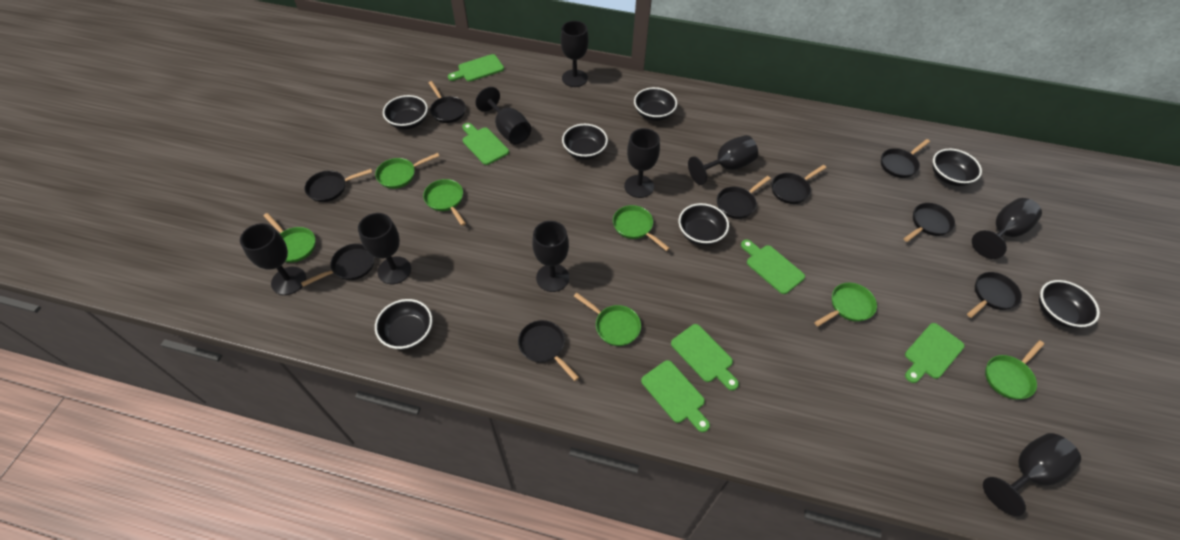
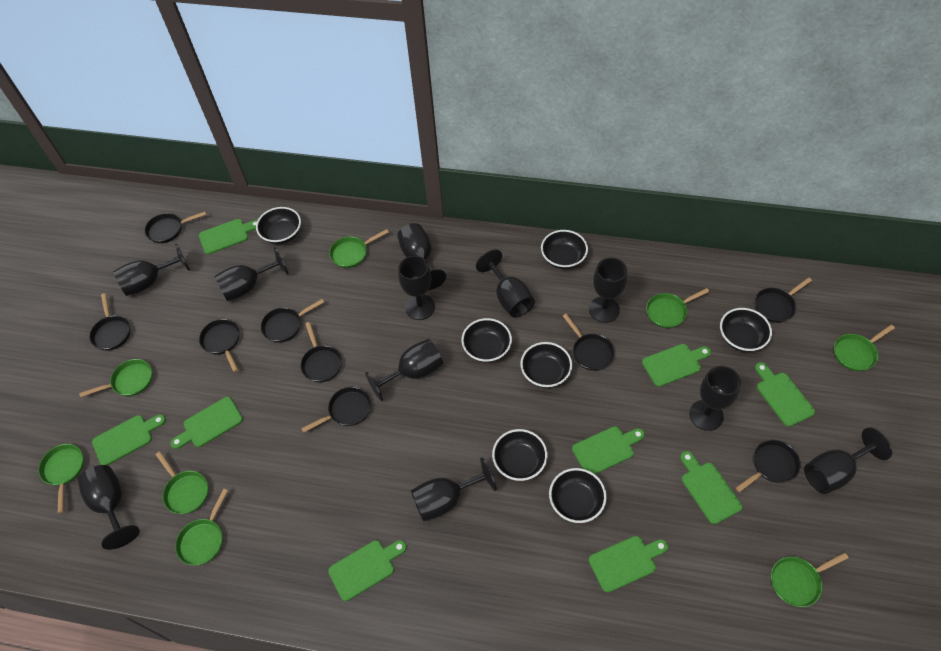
black goblet: 9 -> 11
green cutting board: 6 -> 9
green pan: 7 -> 8

